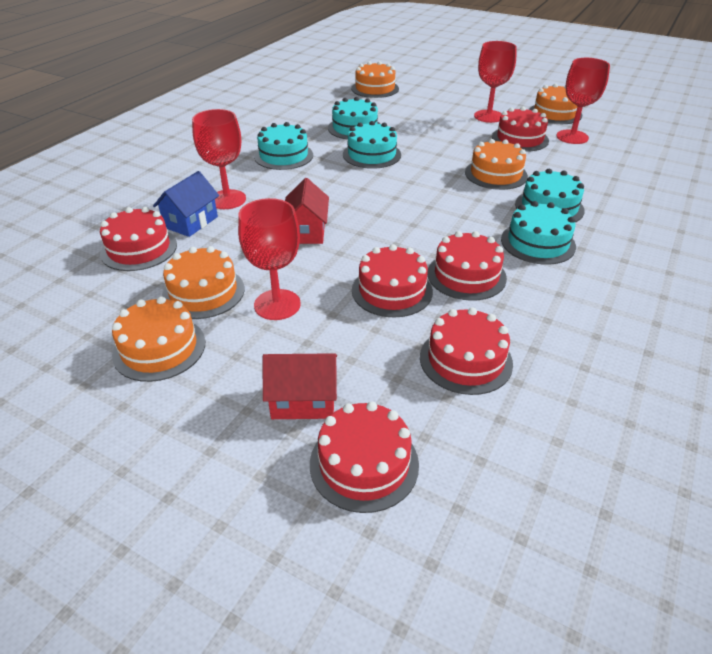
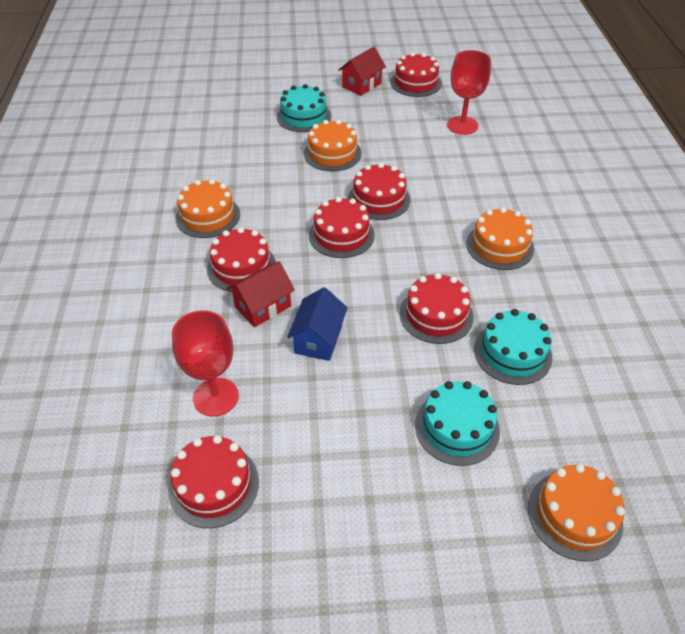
orange cake: 5 -> 4
red goblet: 4 -> 2
turquoise cake: 5 -> 3

